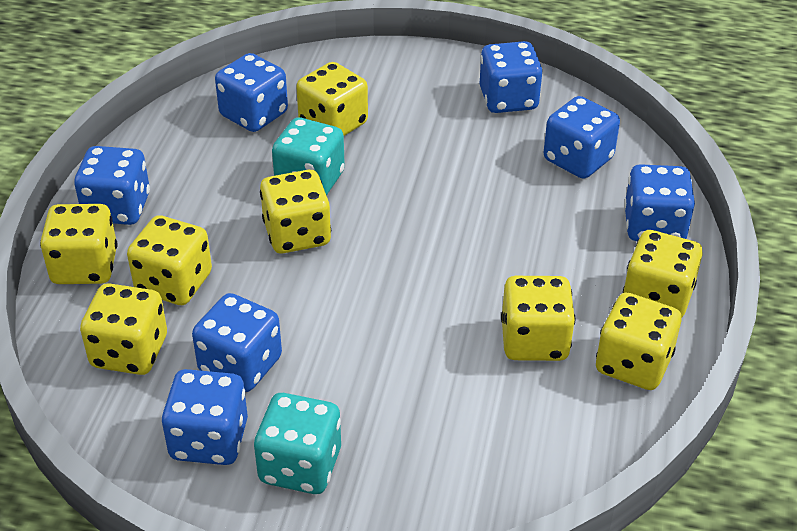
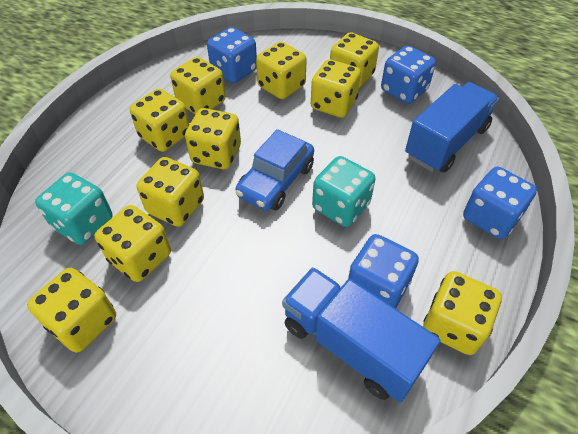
blue car: 0 -> 1
blue dice: 7 -> 4
blue truck: 0 -> 2
yellow dice: 8 -> 10

